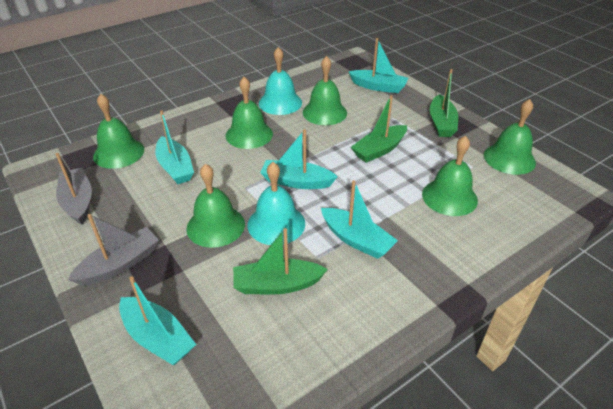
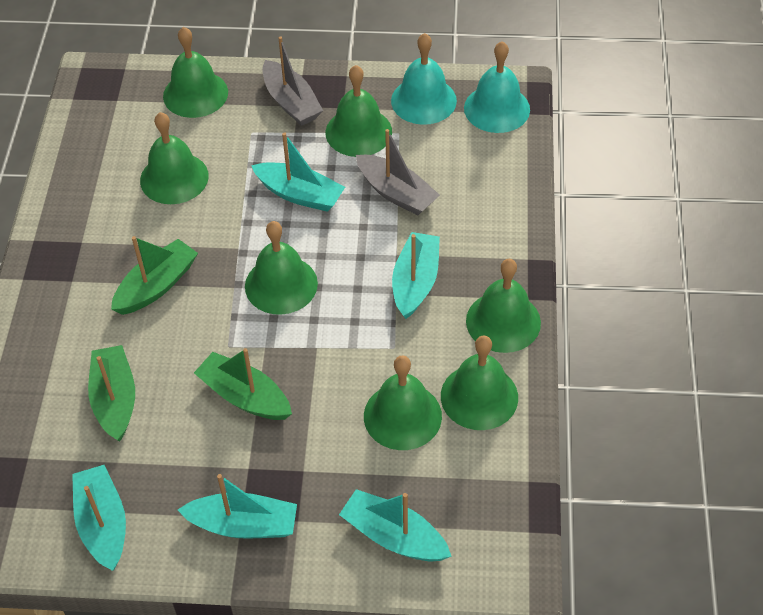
green bell: 6 -> 7

